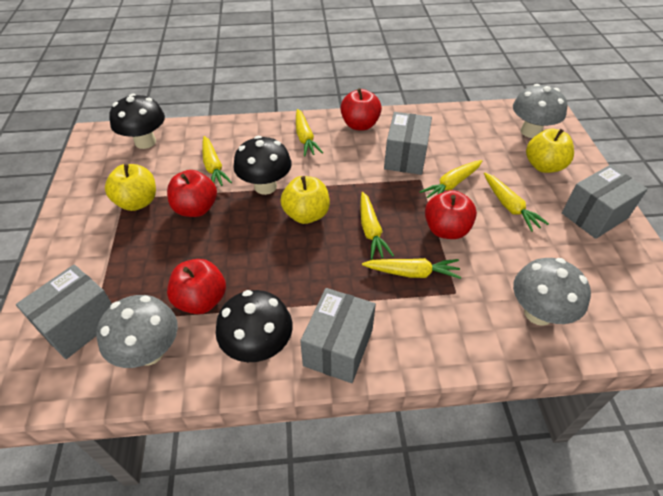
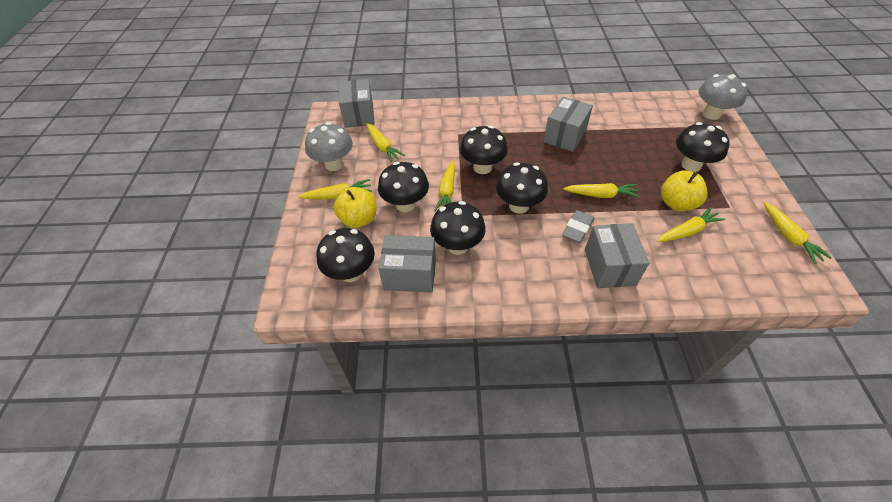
black mushroom: 3 -> 6
grey eraser: 0 -> 1
grey mushroom: 3 -> 2
red apple: 4 -> 0
yellow apple: 3 -> 2

